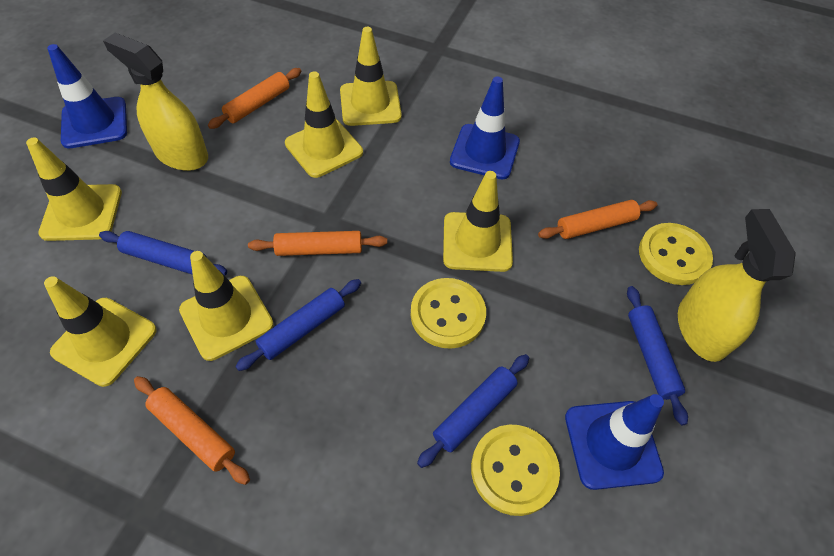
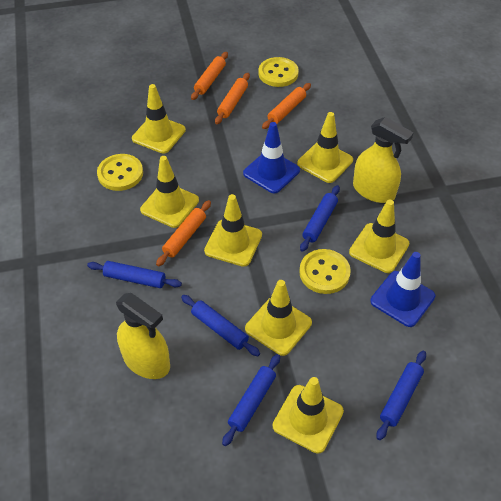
blue rolling pin: 4 -> 5
blue traffic cone: 3 -> 2
yellow traffic cone: 6 -> 7

